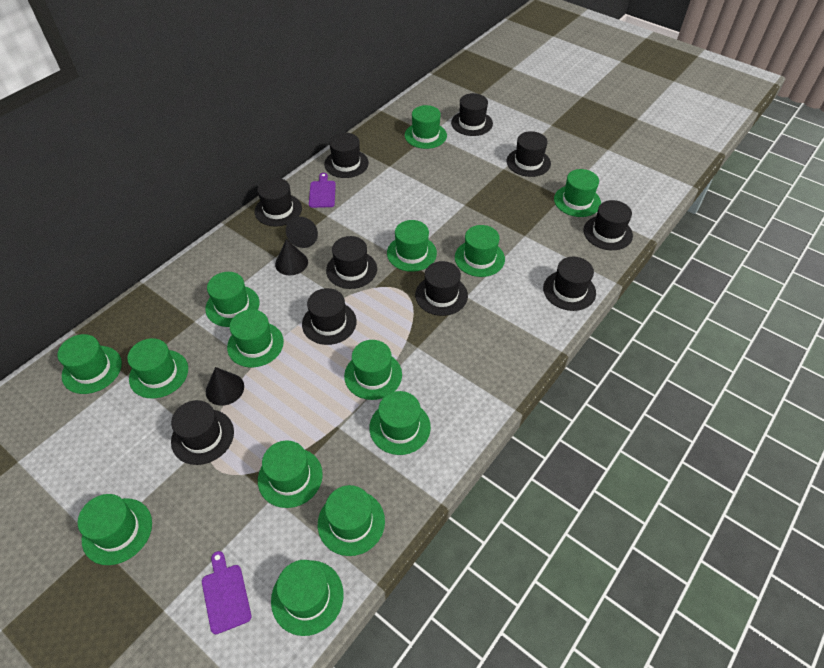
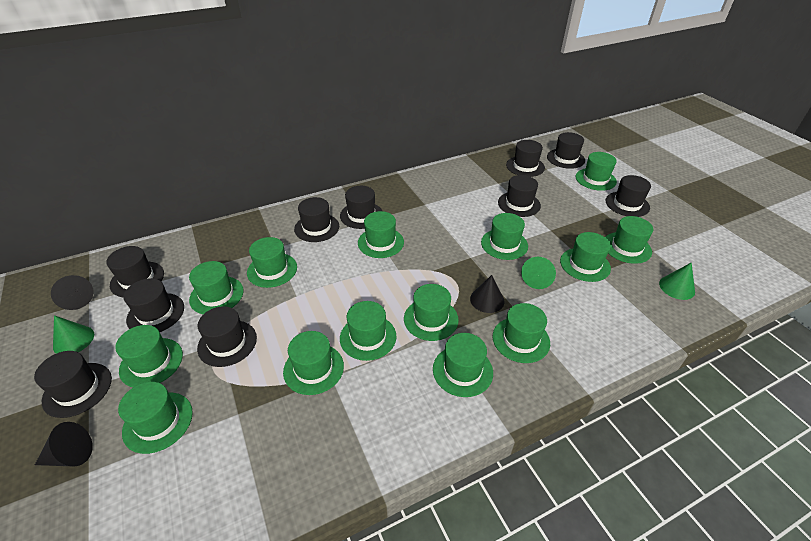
green cone: 0 -> 3
purple cutting board: 2 -> 0

